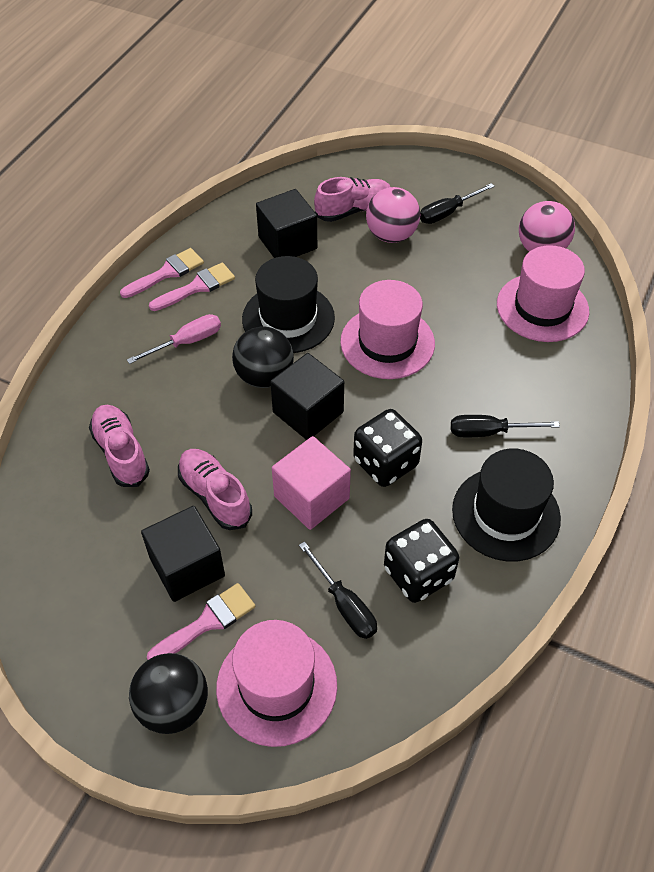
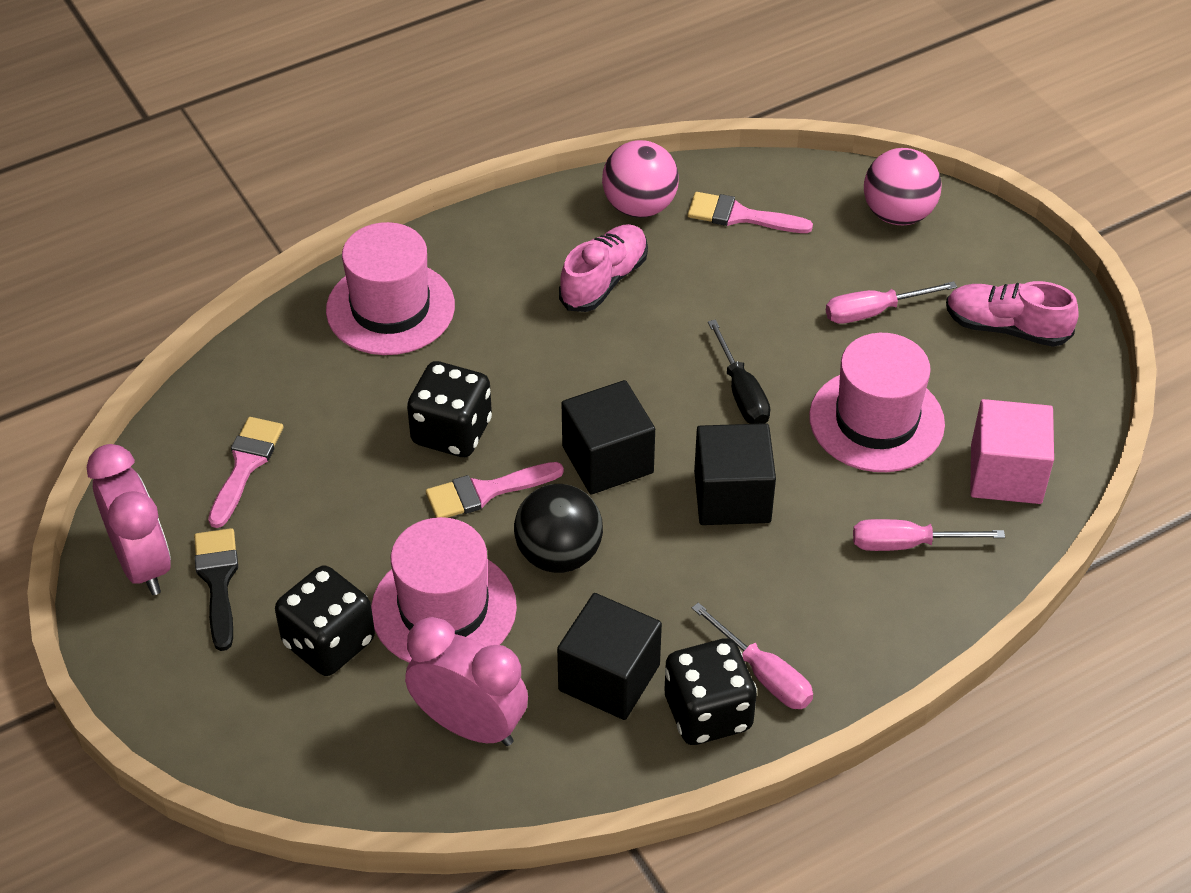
black ball: 2 -> 1
black brush: 0 -> 1
black dice: 2 -> 3
black hat: 2 -> 0
black screwdriver: 3 -> 1
pink clock: 0 -> 2
pink screwdriver: 1 -> 3
pink shoe: 3 -> 2

